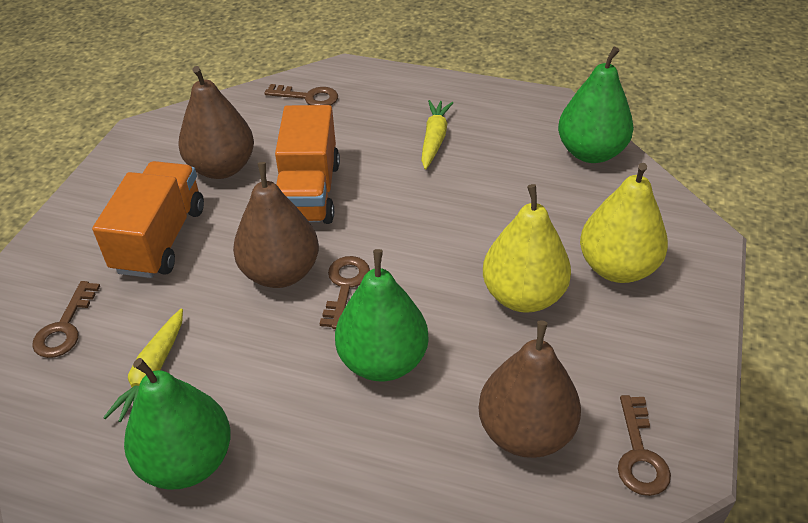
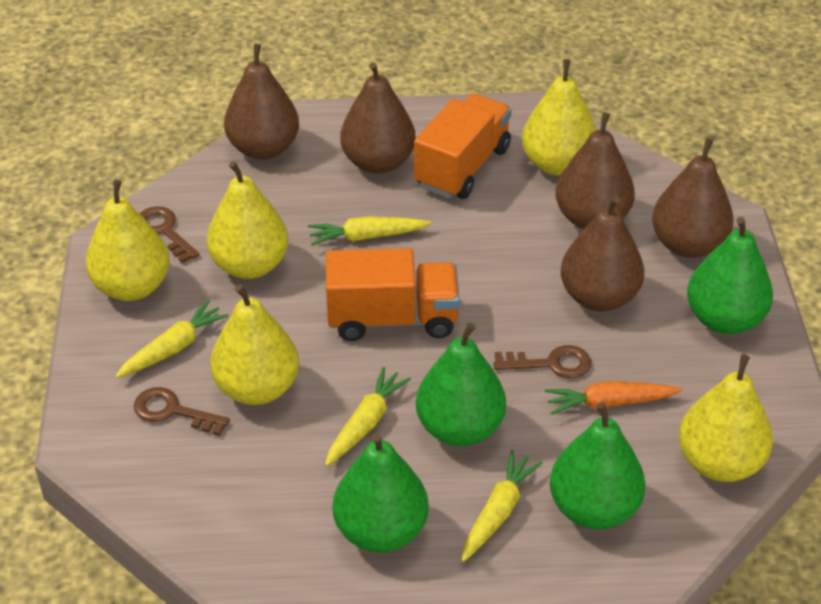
brown key: 4 -> 3
brown pear: 3 -> 5
green pear: 3 -> 4
orange carrot: 0 -> 1
yellow carrot: 2 -> 4
yellow pear: 2 -> 5

